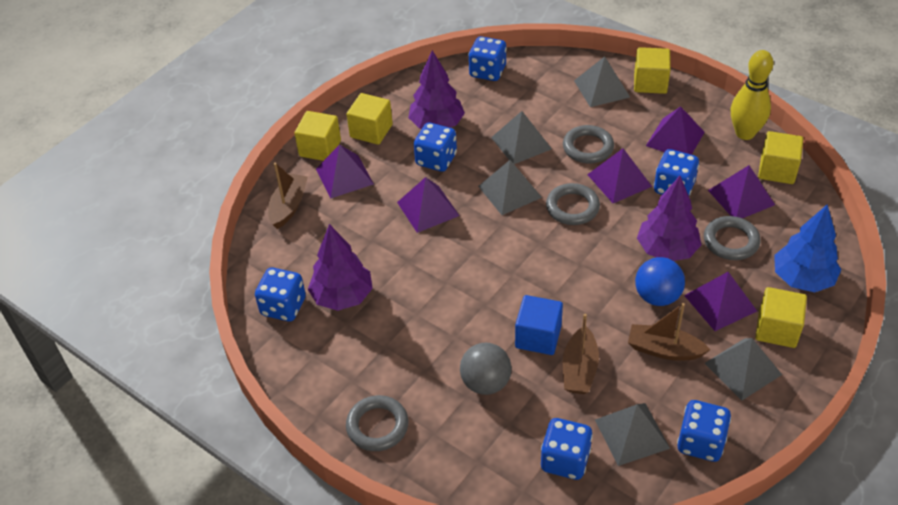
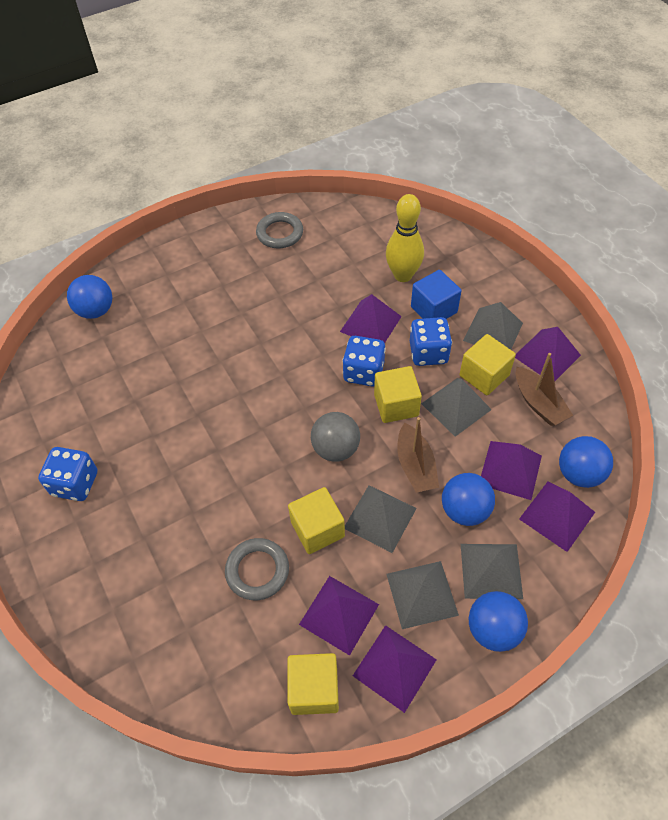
blue ball: 1 -> 4
blue dice: 6 -> 3
blue tree: 1 -> 0
brown boat: 3 -> 2
grey ring: 4 -> 2
purple tree: 3 -> 0
yellow cube: 5 -> 4

